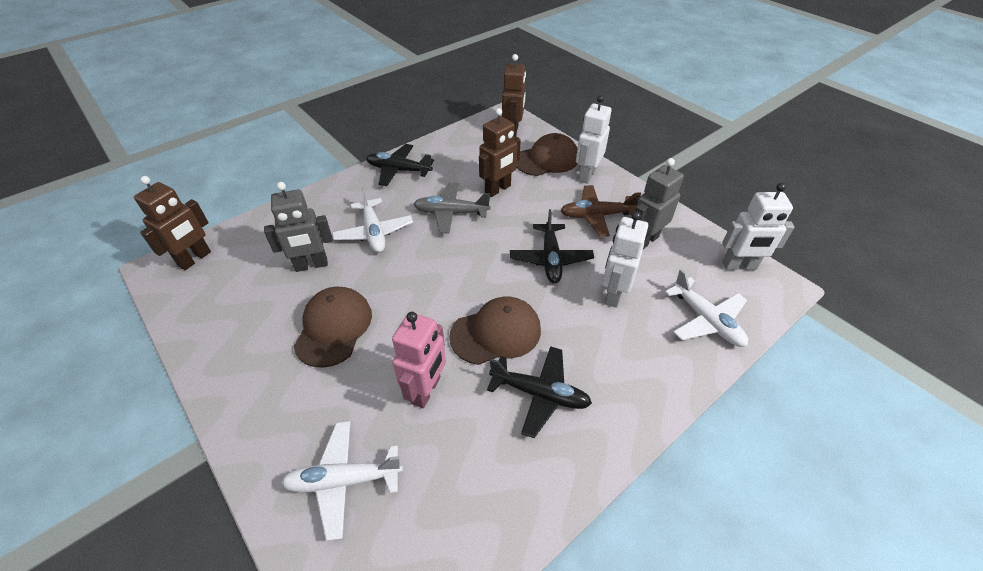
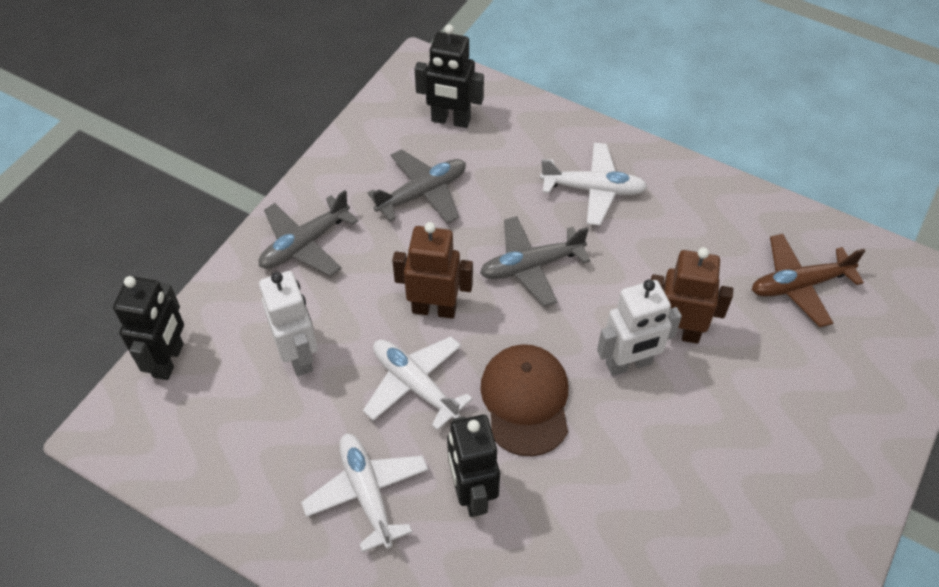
black plane: 3 -> 0
black robot: 0 -> 3
brown cap: 3 -> 1
brown robot: 3 -> 2
grey plane: 1 -> 3
grey robot: 2 -> 0
pink robot: 1 -> 0
white robot: 3 -> 2

